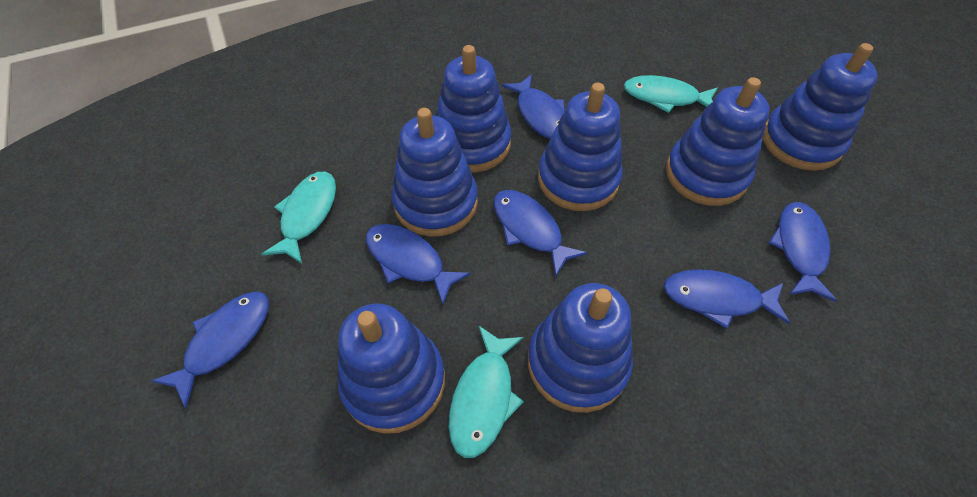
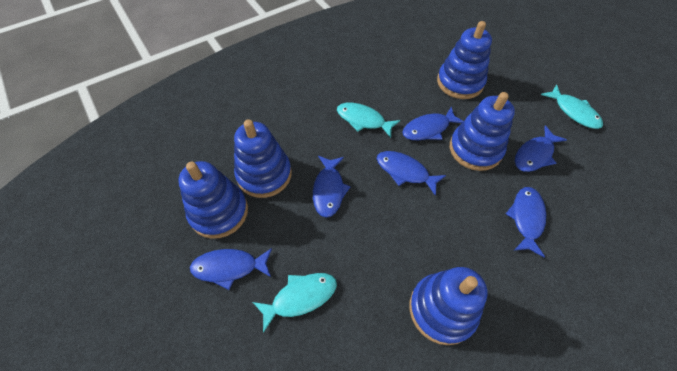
blue stacking toy: 7 -> 5

